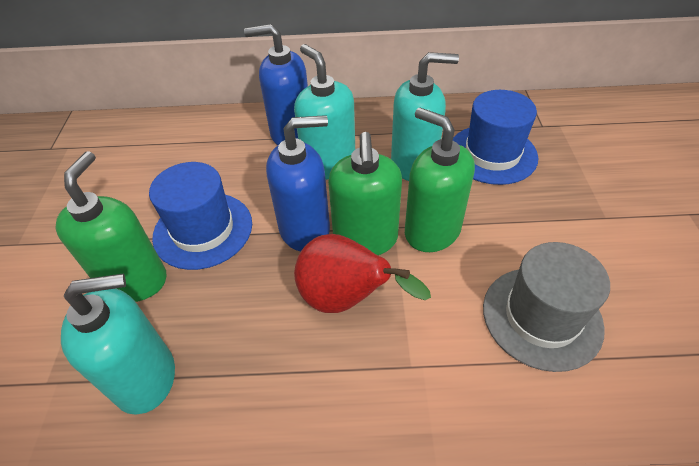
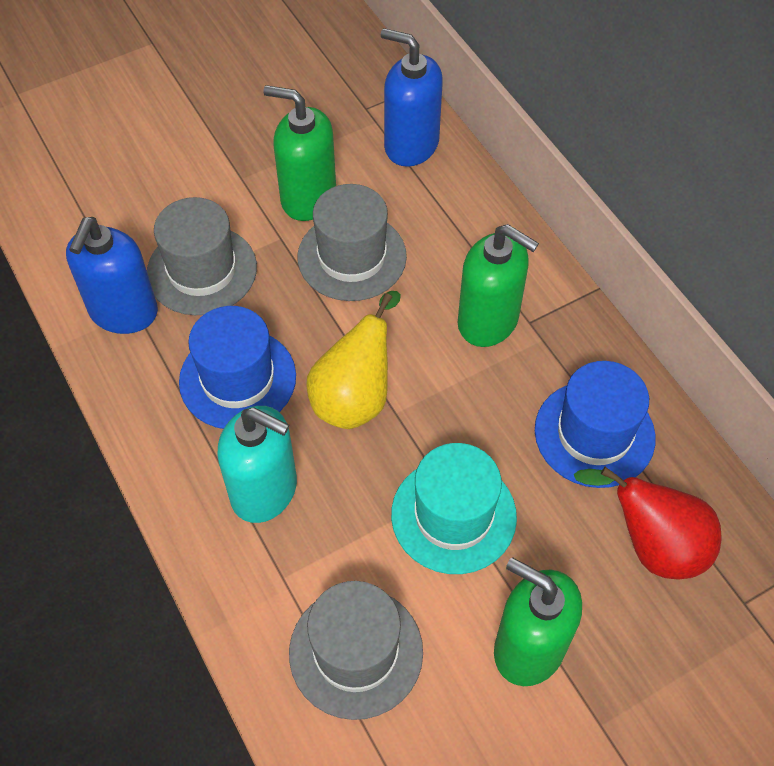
grey hat: 1 -> 3
turquoise hat: 0 -> 1
turquoise soap dispenser: 3 -> 1
yellow pear: 0 -> 1

